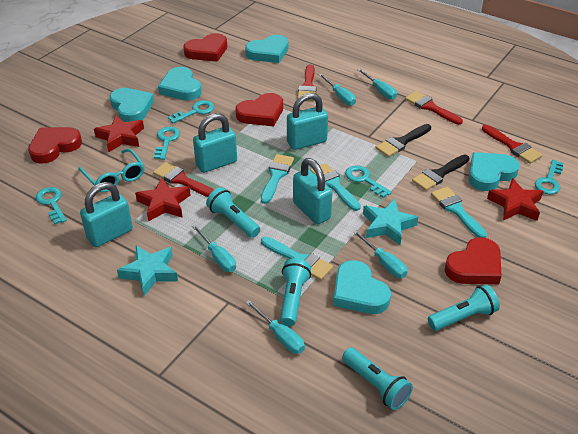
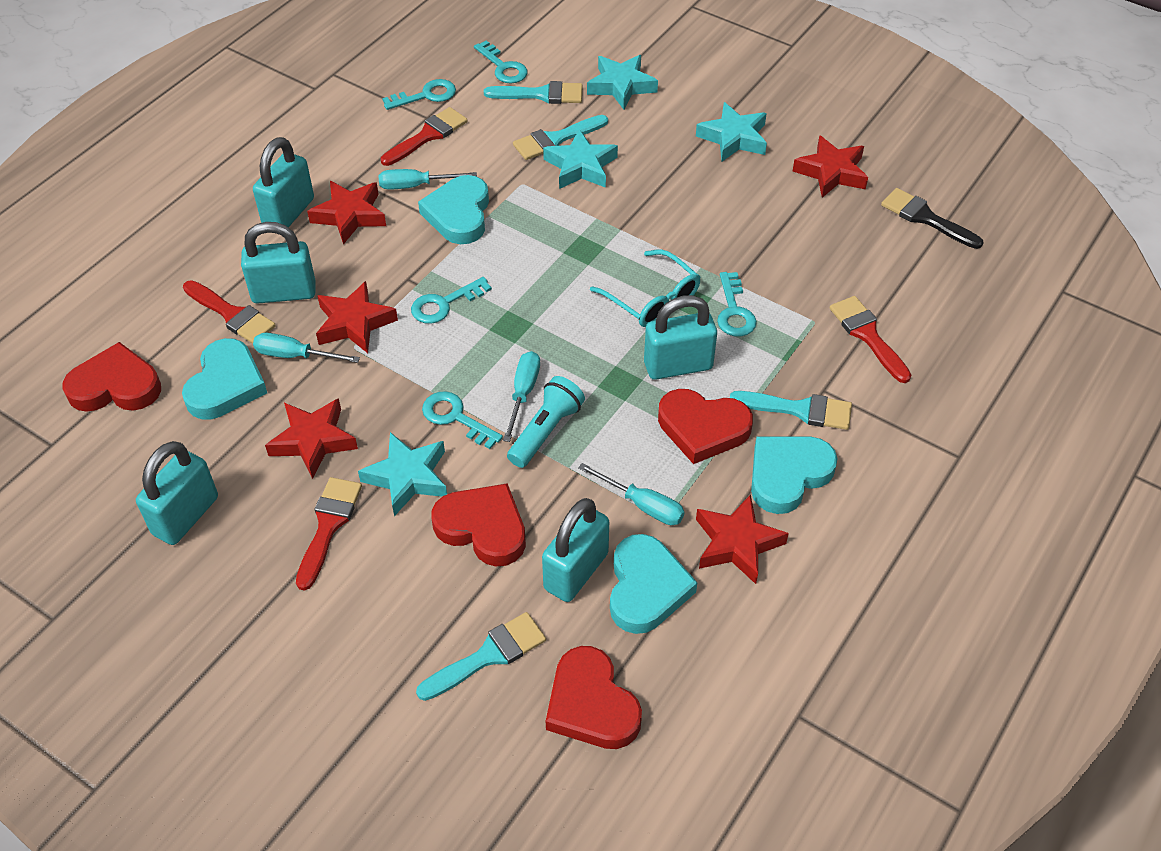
black brush: 2 -> 1
red star: 3 -> 5
turquoise flashlight: 4 -> 1
turquoise heart: 5 -> 4
turquoise padlock: 4 -> 5
turquoise screwdriver: 5 -> 4
turquoise star: 2 -> 4

